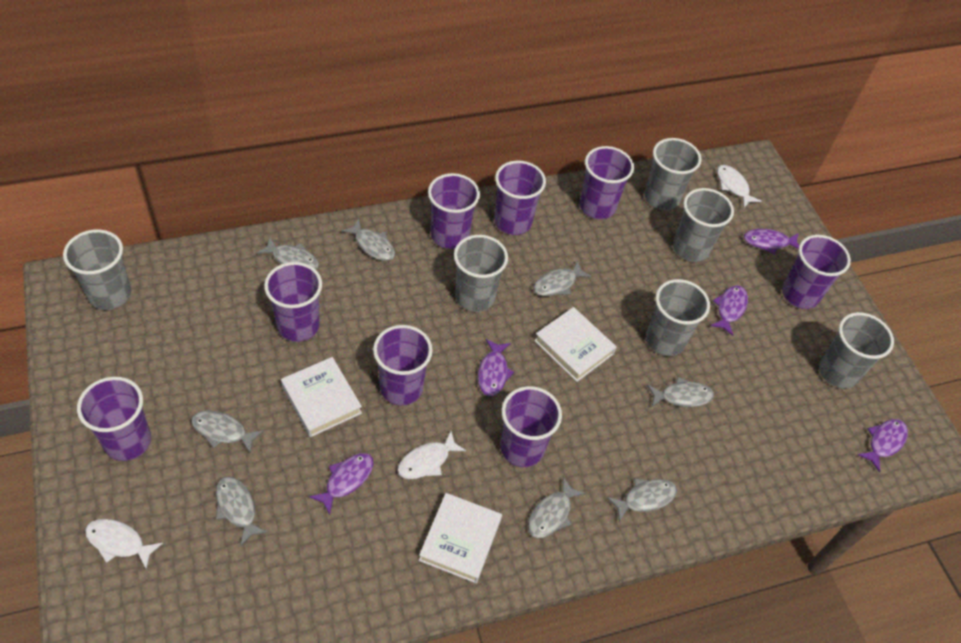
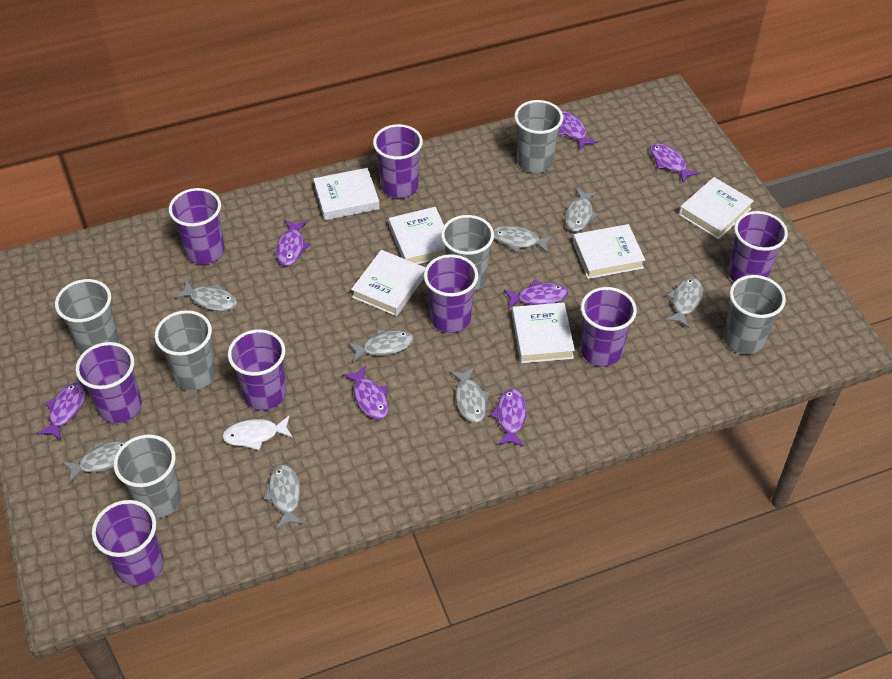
purple fish: 5 -> 7
white book: 3 -> 6
white fish: 3 -> 1

